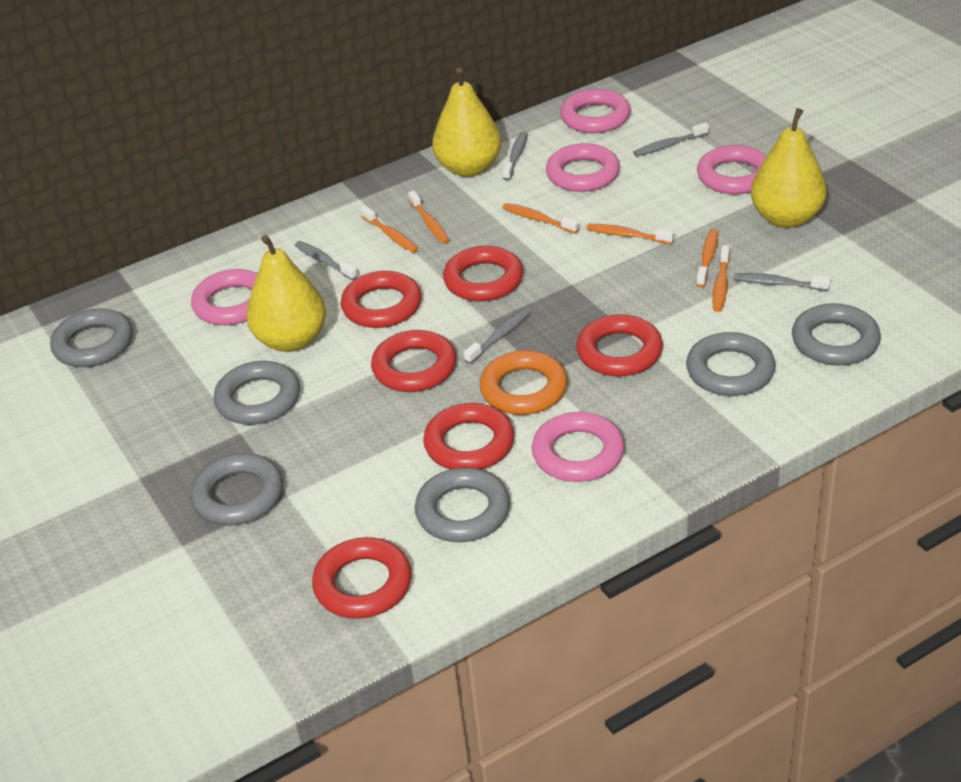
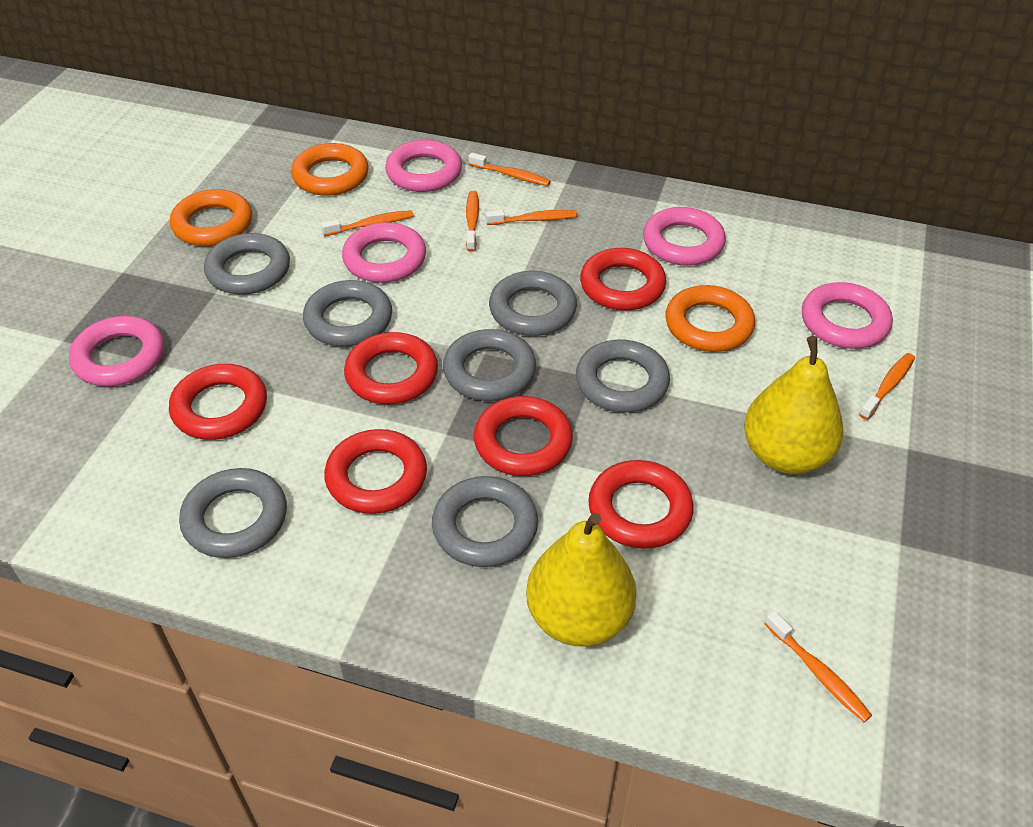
grey ring: 6 -> 7
grey toothbrush: 5 -> 0
orange ring: 1 -> 3
yellow pear: 3 -> 2

